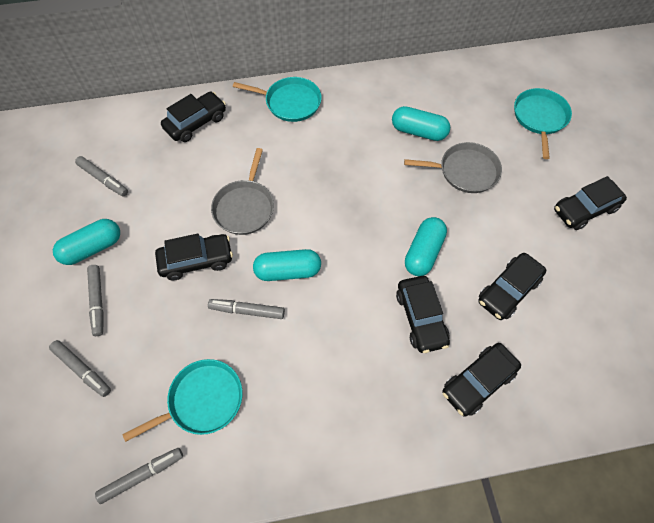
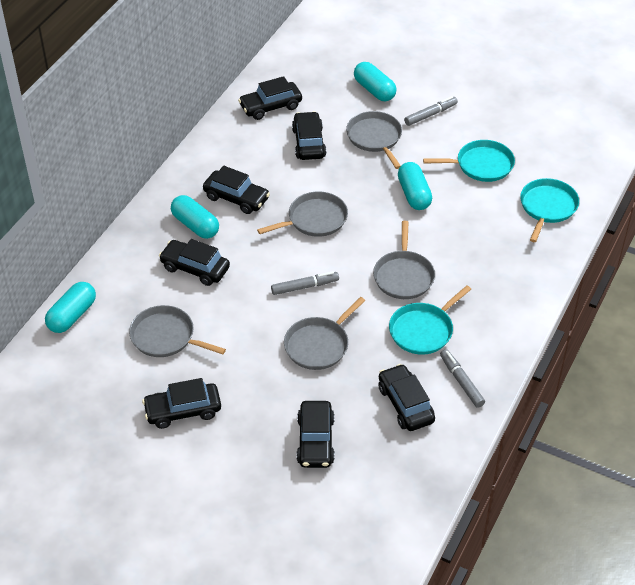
black car: 6 -> 7
grey marker: 5 -> 3
grey pan: 2 -> 5

